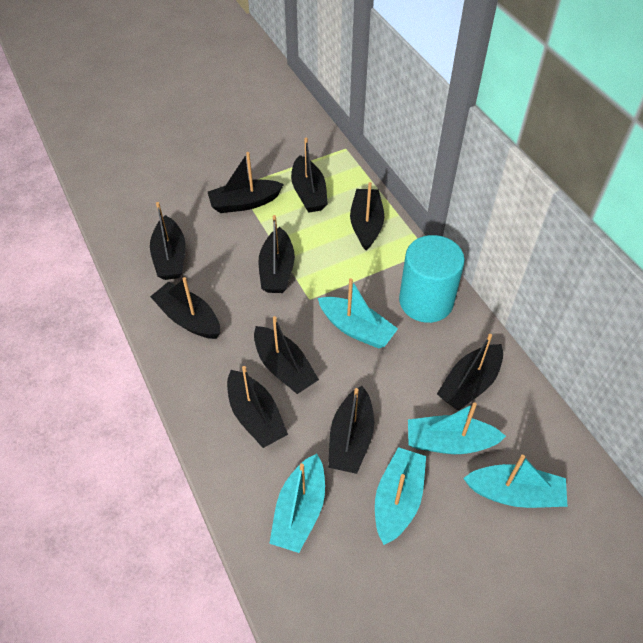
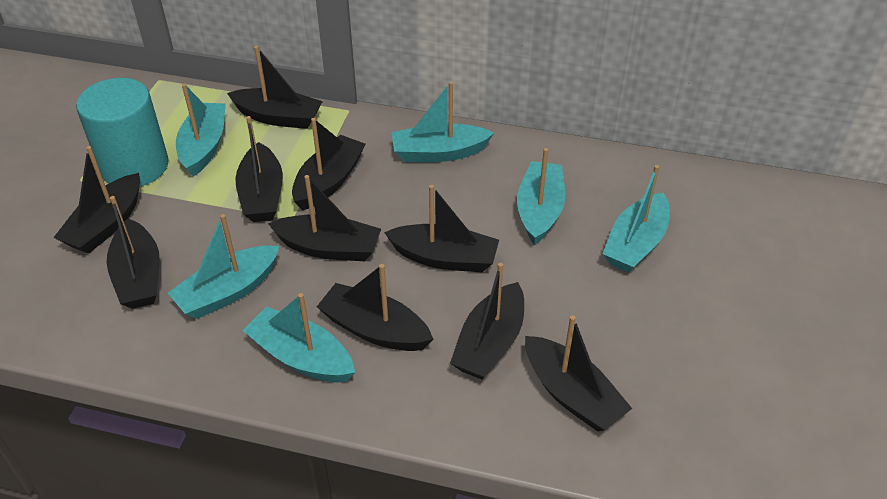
turquoise boat: 5 -> 6

